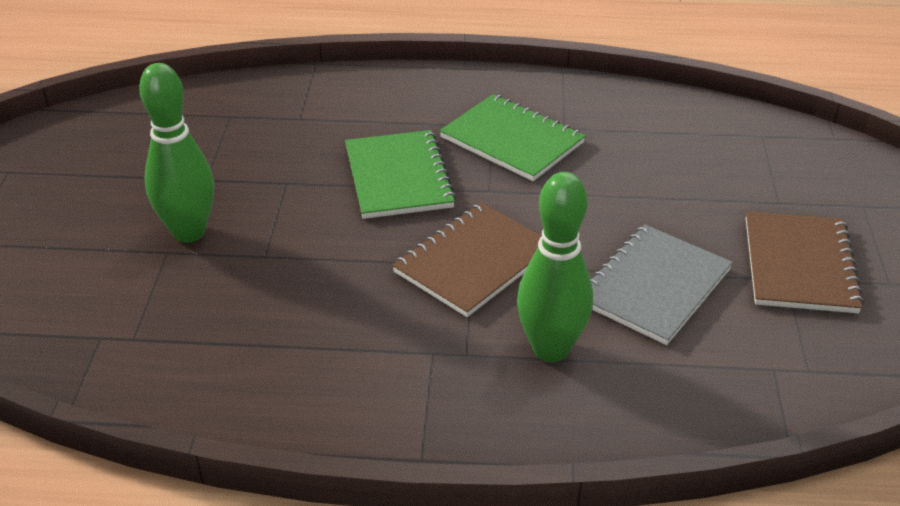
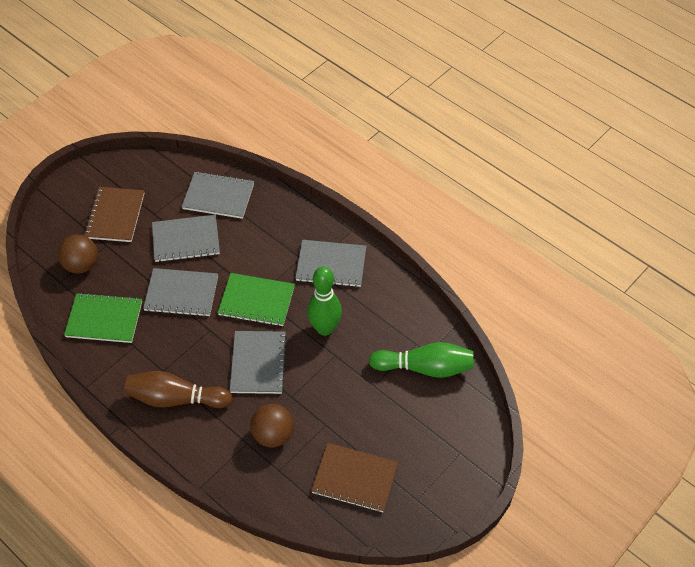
brown ball: 0 -> 2
brown bowling pin: 0 -> 1
grey notebook: 1 -> 5

